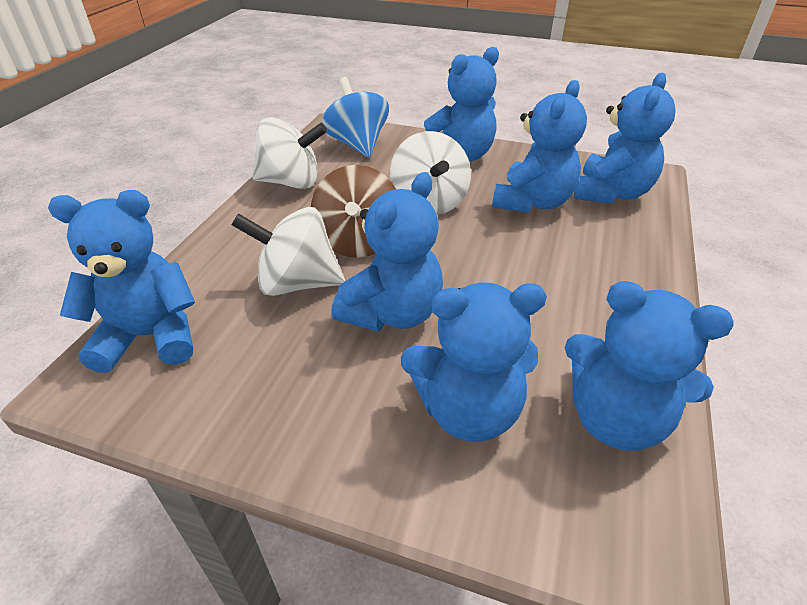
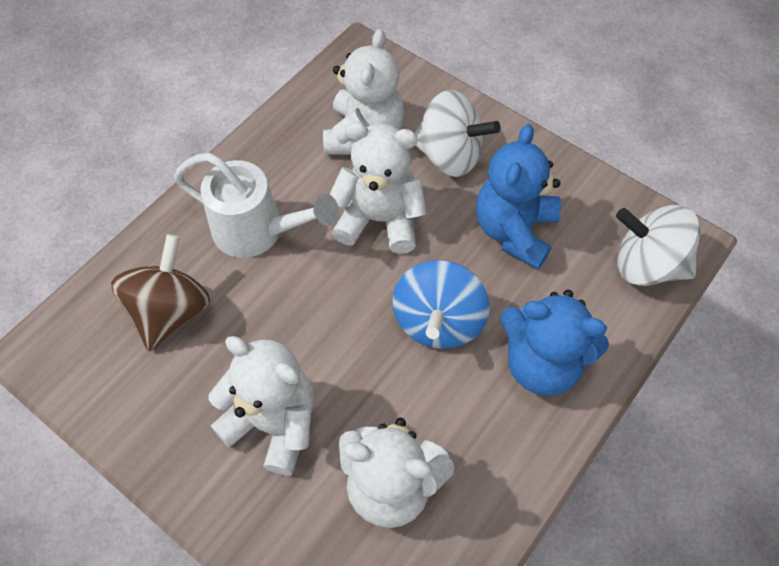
blue teddy bear: 7 -> 2
white spinning top: 3 -> 2
white teddy bear: 0 -> 4
white watering can: 0 -> 1

